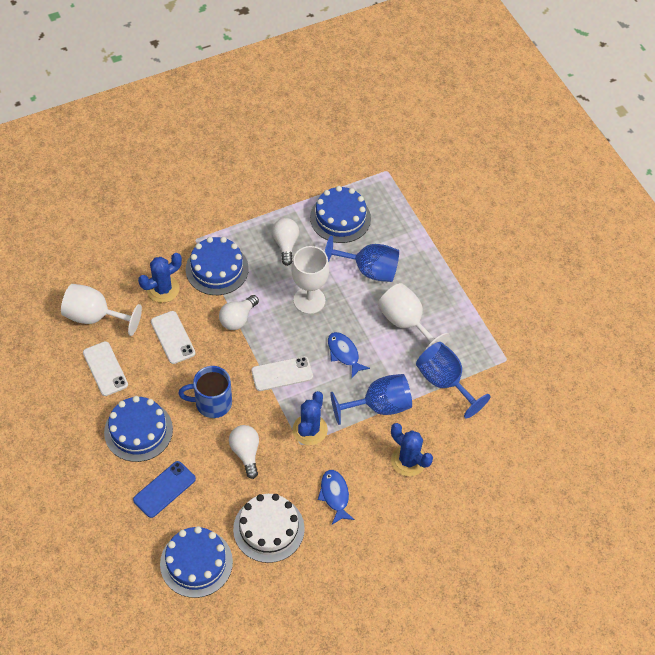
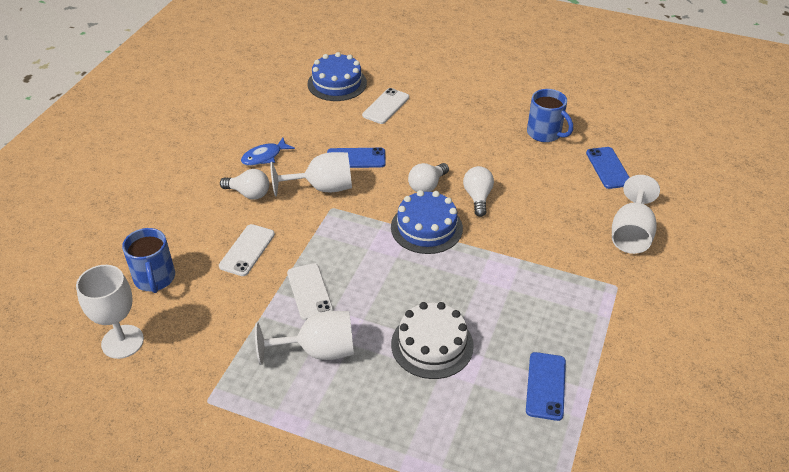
blue cactus: 3 -> 0
blue cake: 4 -> 2
blue fish: 2 -> 1
blue goblet: 3 -> 0
blue mug: 1 -> 2
blue phone: 1 -> 3
white goblet: 3 -> 4

